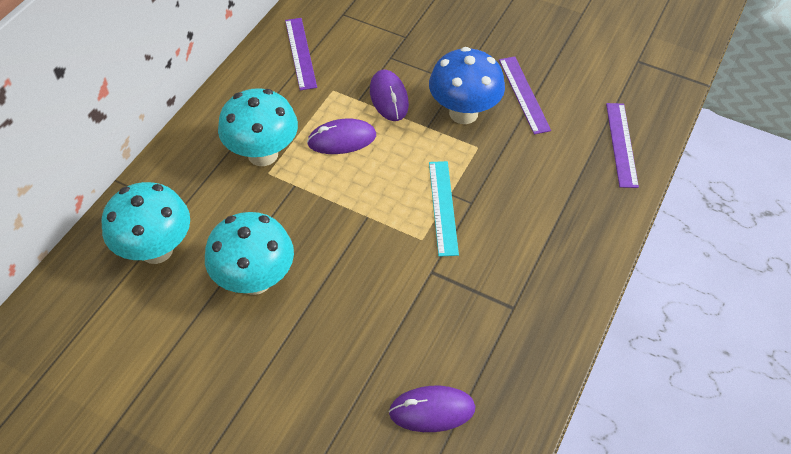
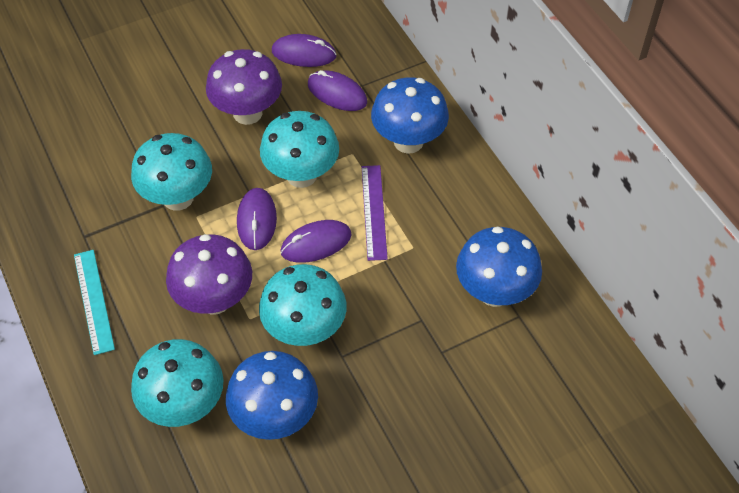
blue mushroom: 1 -> 3
purple mouse: 3 -> 4
purple mushroom: 0 -> 2
purple ruler: 3 -> 1
turquoise mushroom: 3 -> 4

